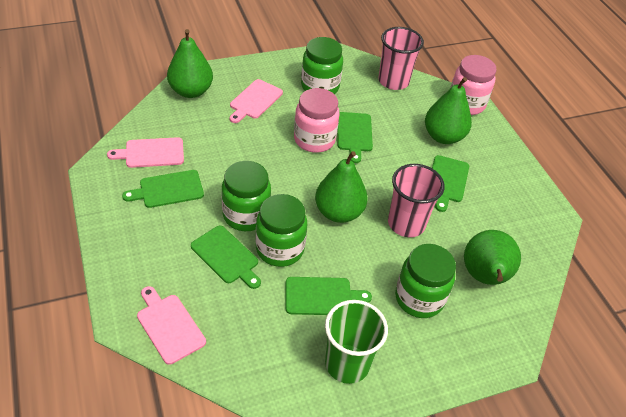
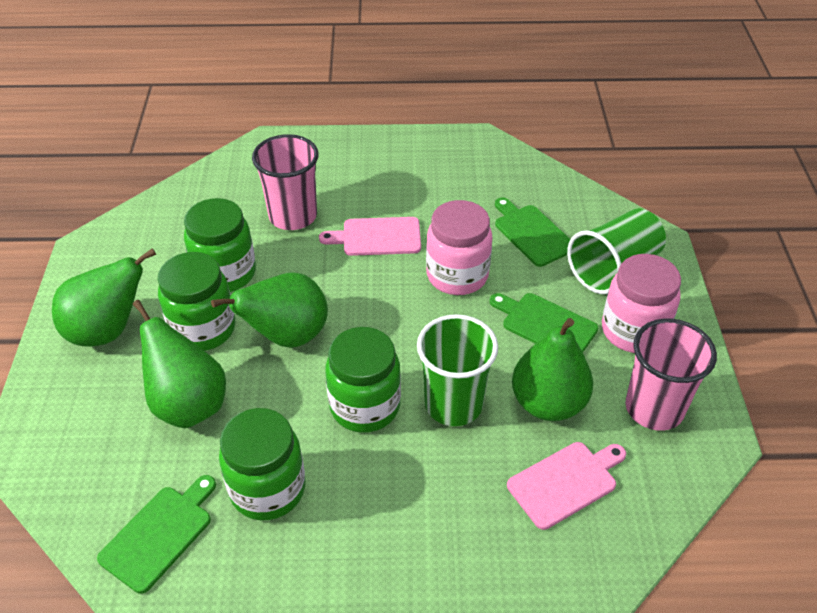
green cup: 1 -> 2
green cutting board: 5 -> 3
pink cutting board: 3 -> 2

